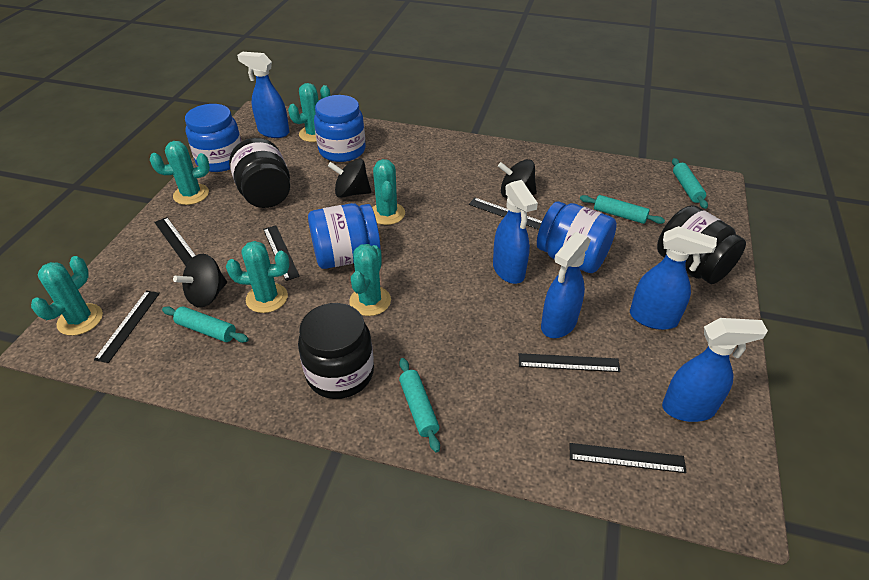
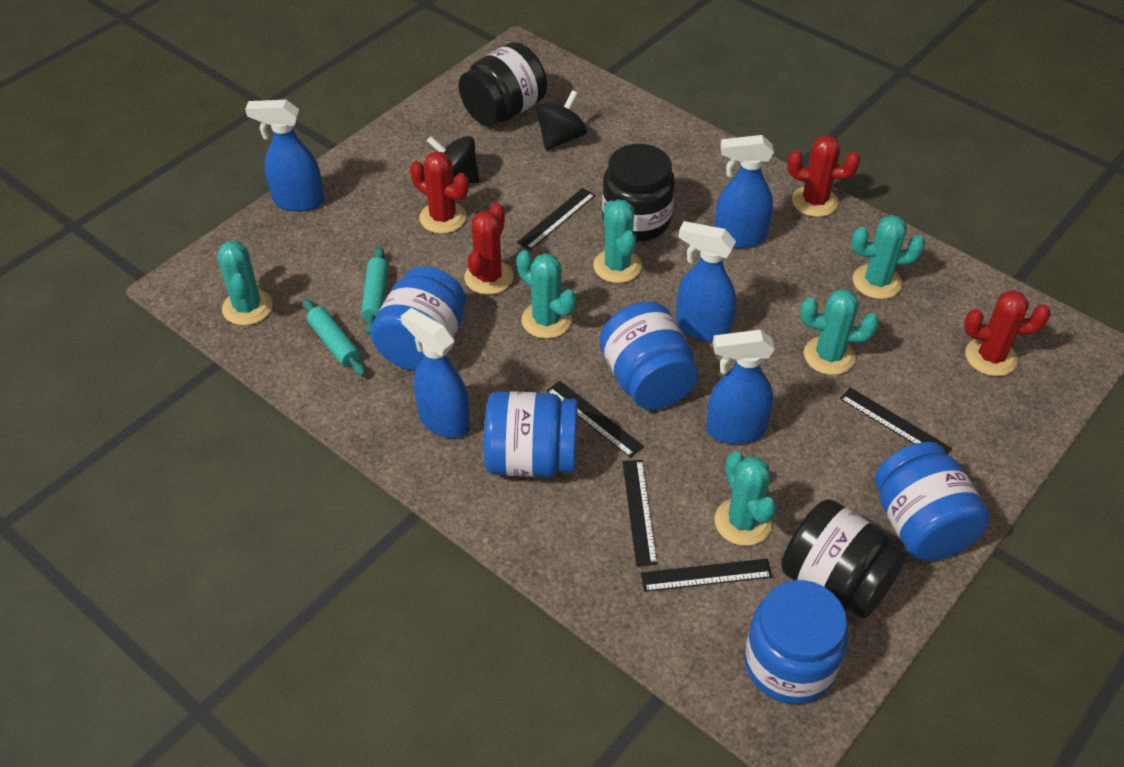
black ruler: 6 -> 5
black spinning top: 3 -> 2
blue jar: 4 -> 5
red cactus: 0 -> 4
turquoise rolling pin: 4 -> 2

